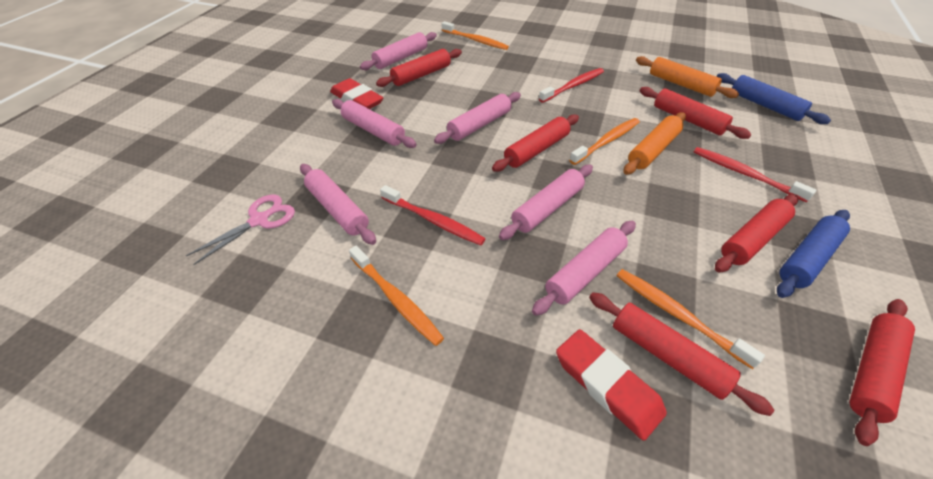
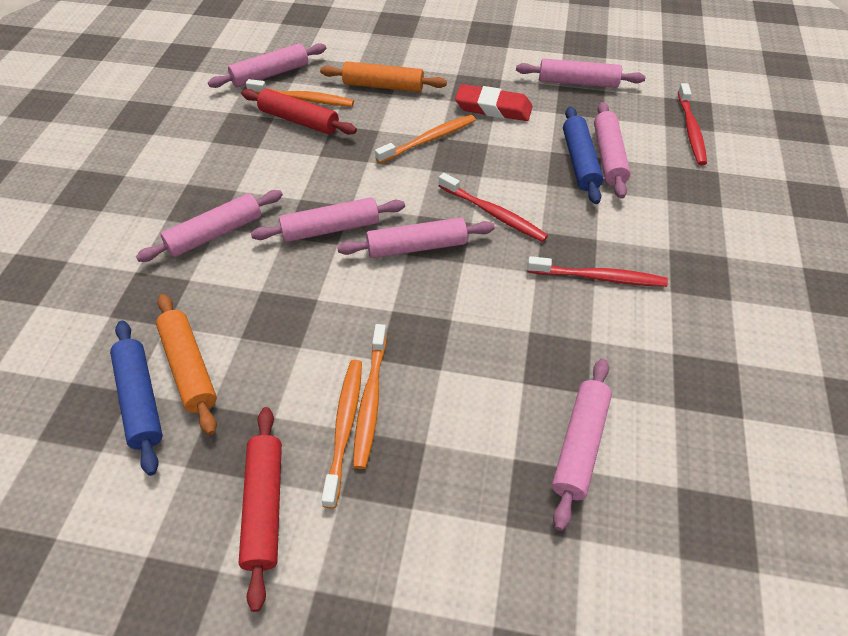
pink rolling pin: 6 -> 7
pink scissors: 1 -> 0
red eraser: 2 -> 1
red rolling pin: 6 -> 2

